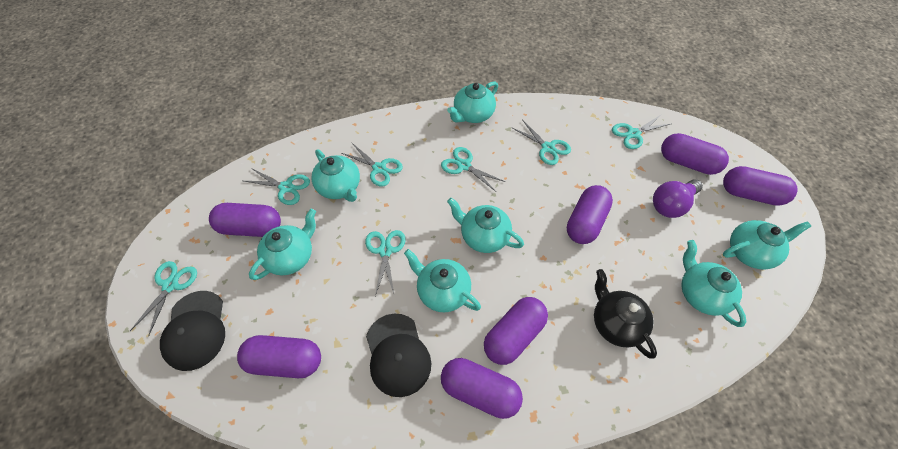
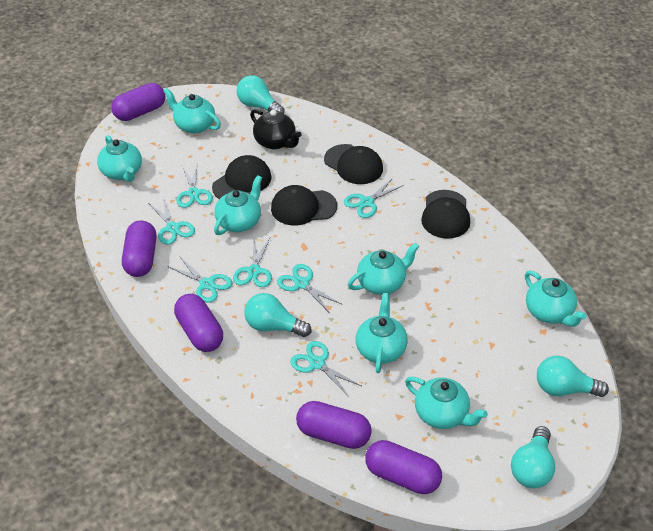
black cap: 2 -> 4
purple capsule: 7 -> 5
purple light bulb: 1 -> 0
turquoise light bulb: 0 -> 4

